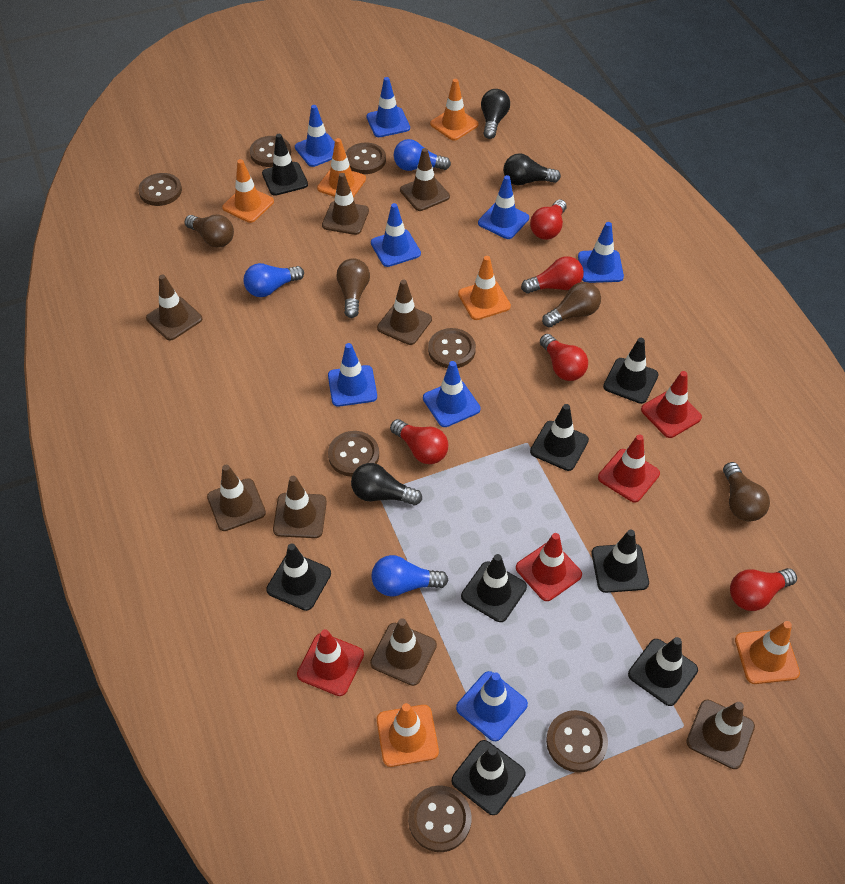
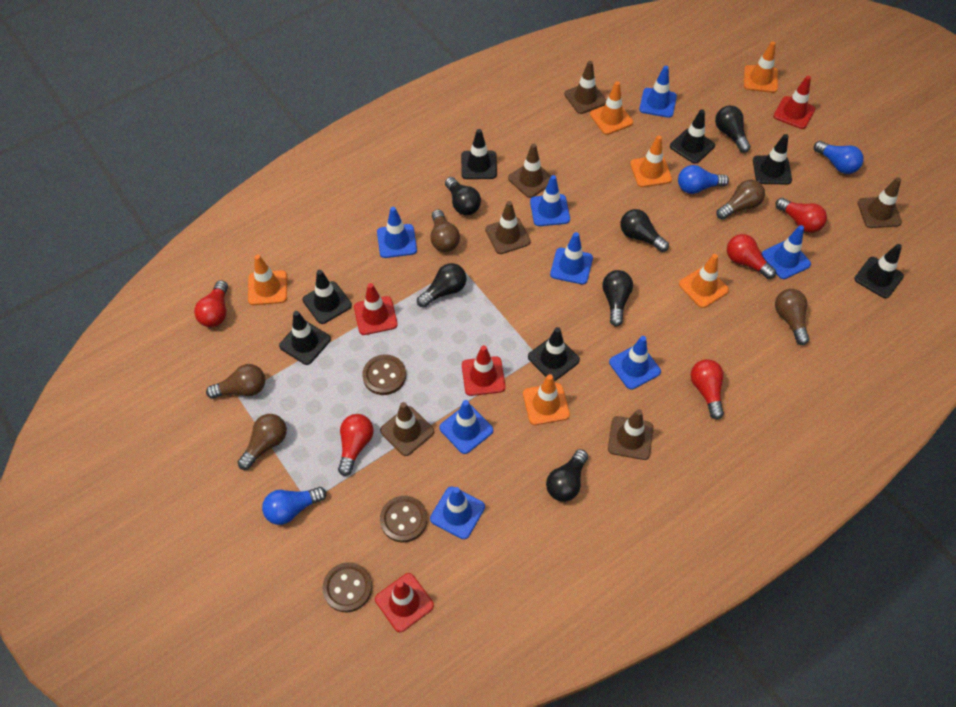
black light bulb: 3 -> 6
black traffic cone: 8 -> 7
brown button: 7 -> 3
brown light bulb: 4 -> 5
brown traffic cone: 8 -> 6

